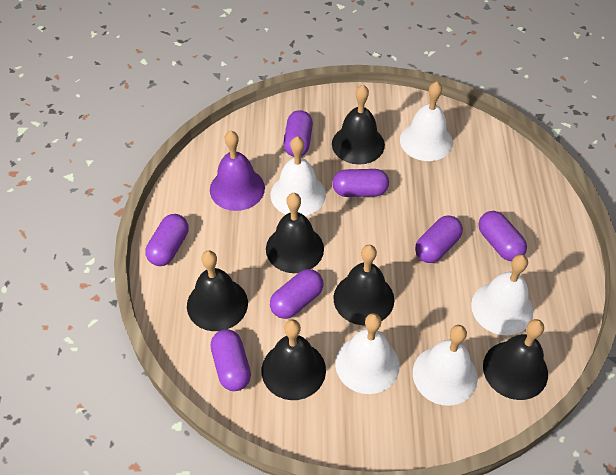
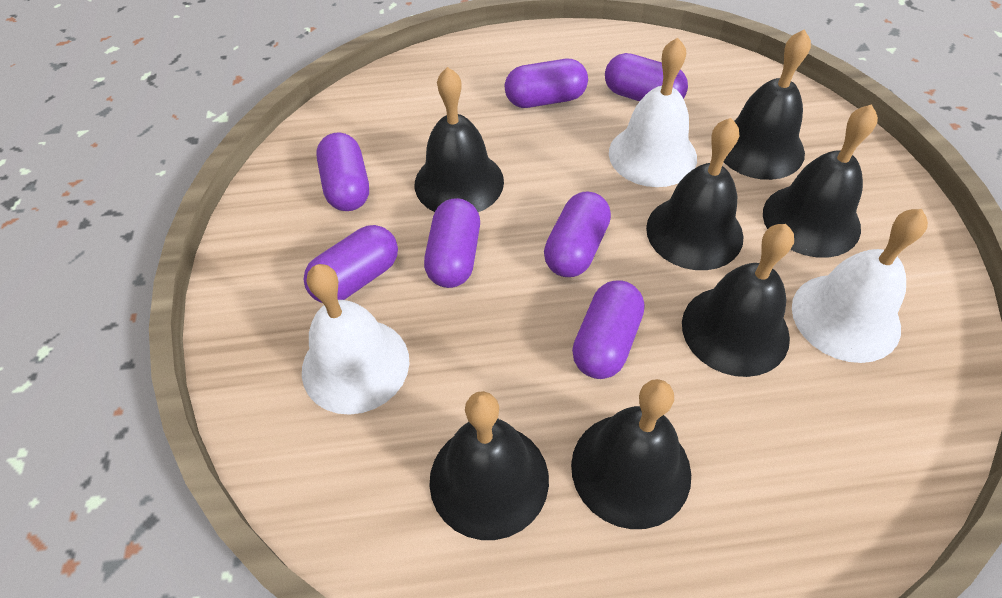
black bell: 6 -> 7
purple bell: 1 -> 0
white bell: 5 -> 3

